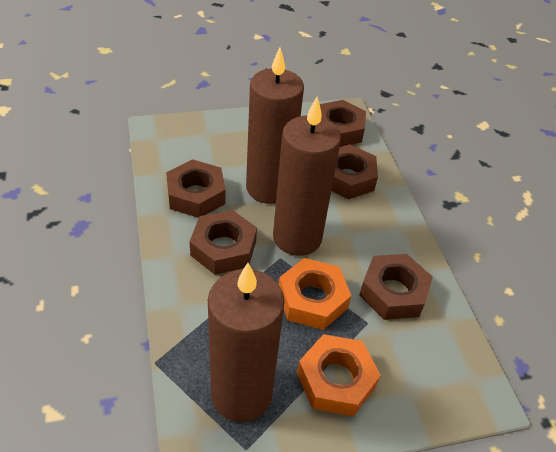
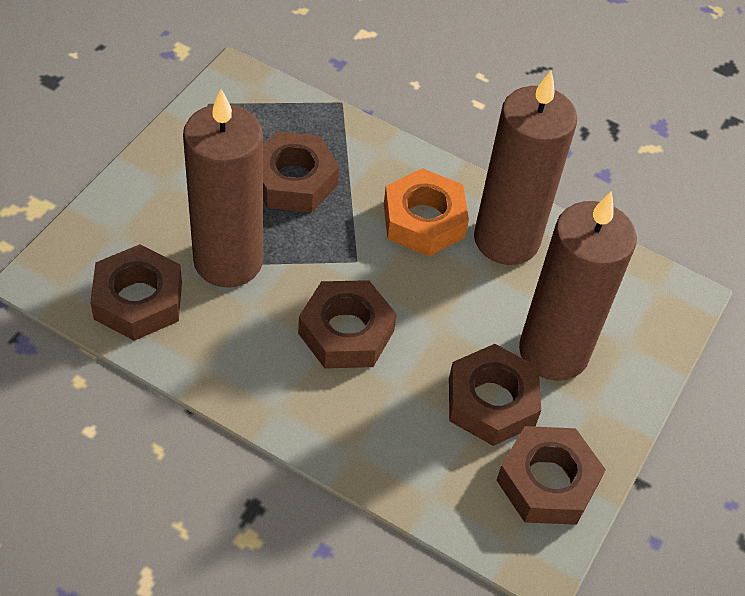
orange nut: 2 -> 1

